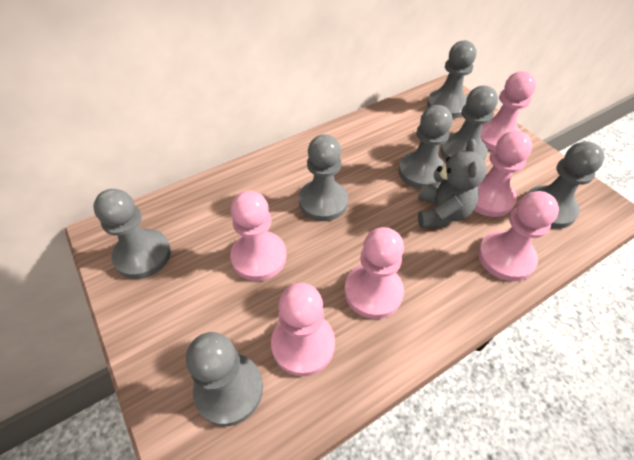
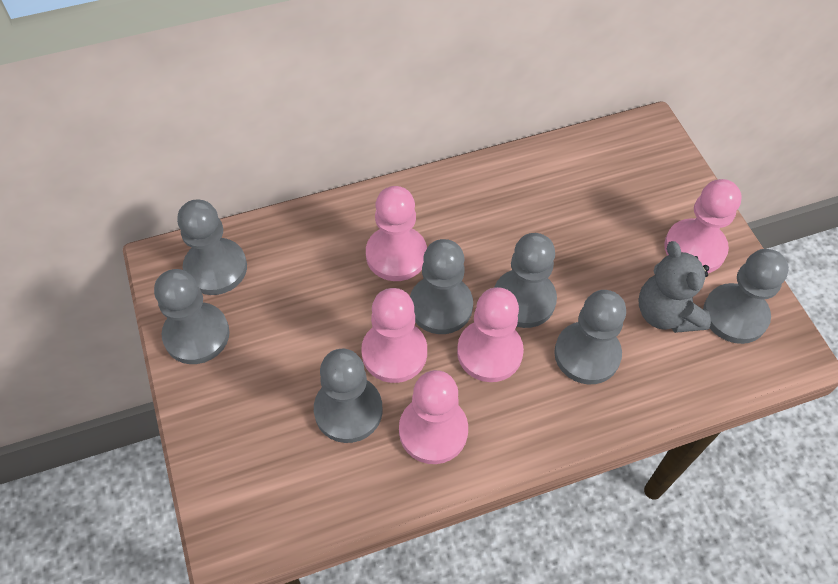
pink pawn: 6 -> 5

